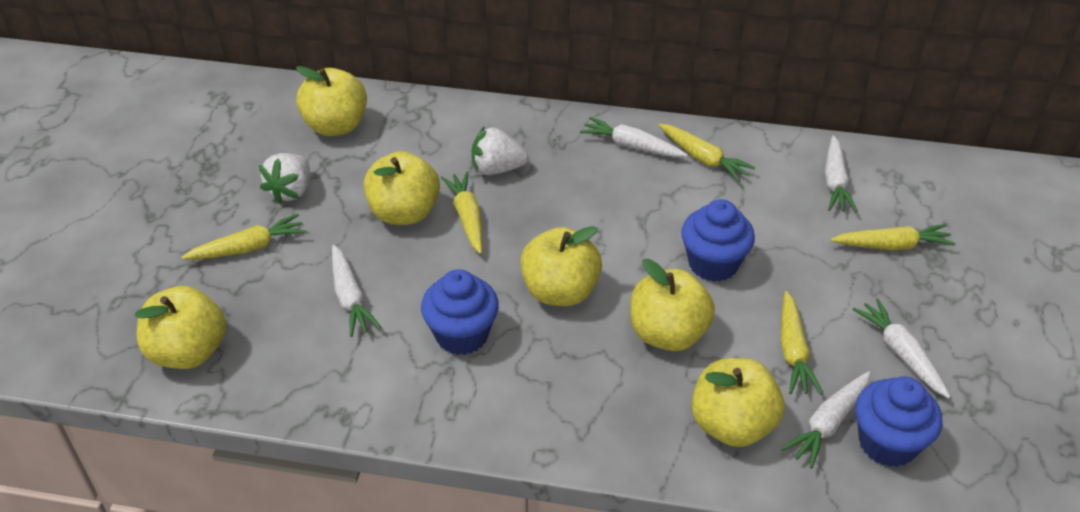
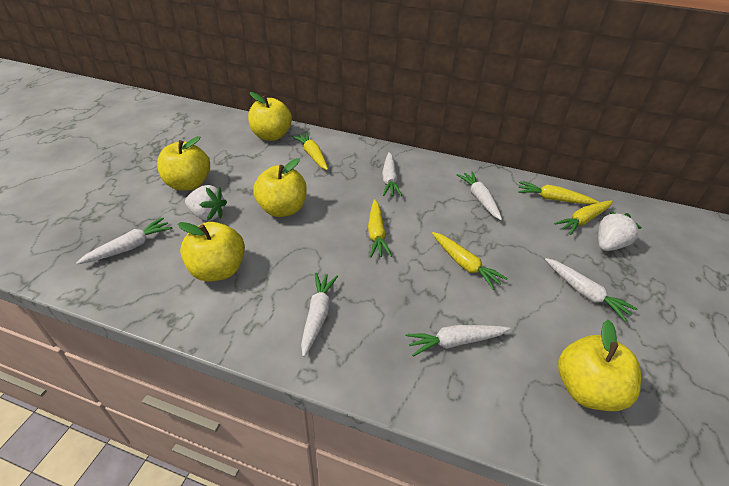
blue cupcake: 3 -> 0
white carrot: 5 -> 6
yellow apple: 6 -> 5

